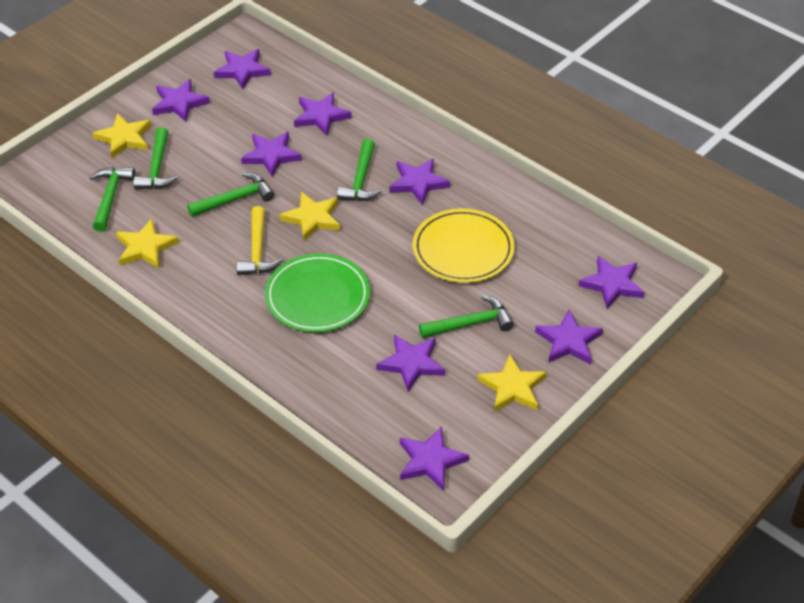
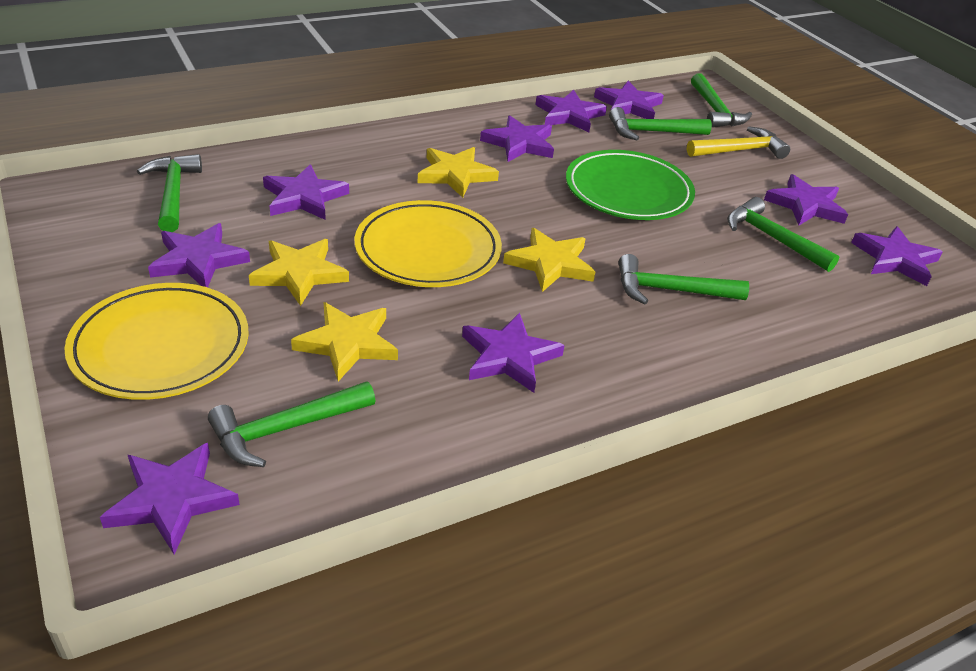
green hammer: 5 -> 6
yellow plate: 1 -> 2

